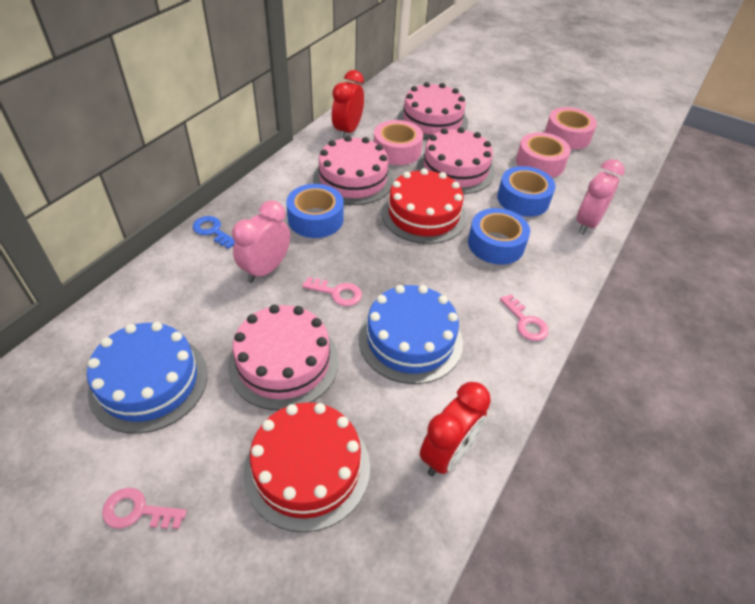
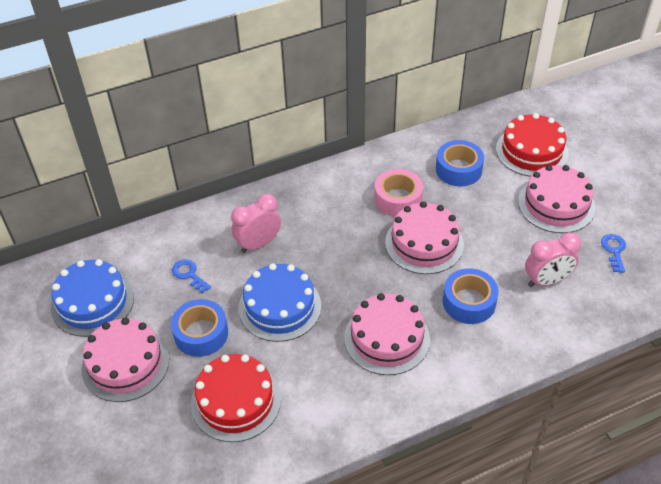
blue key: 1 -> 2
pink key: 3 -> 0
pink tape: 3 -> 1
red clock: 2 -> 0

